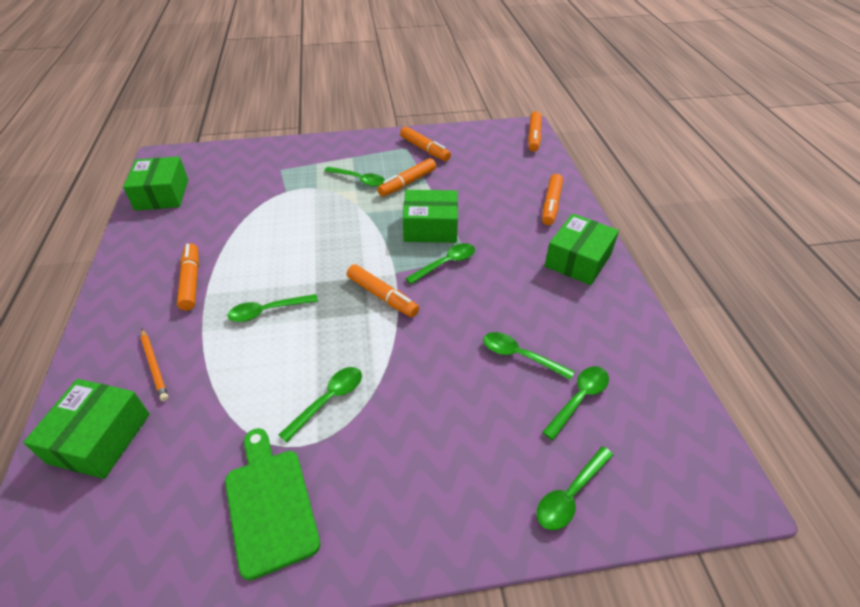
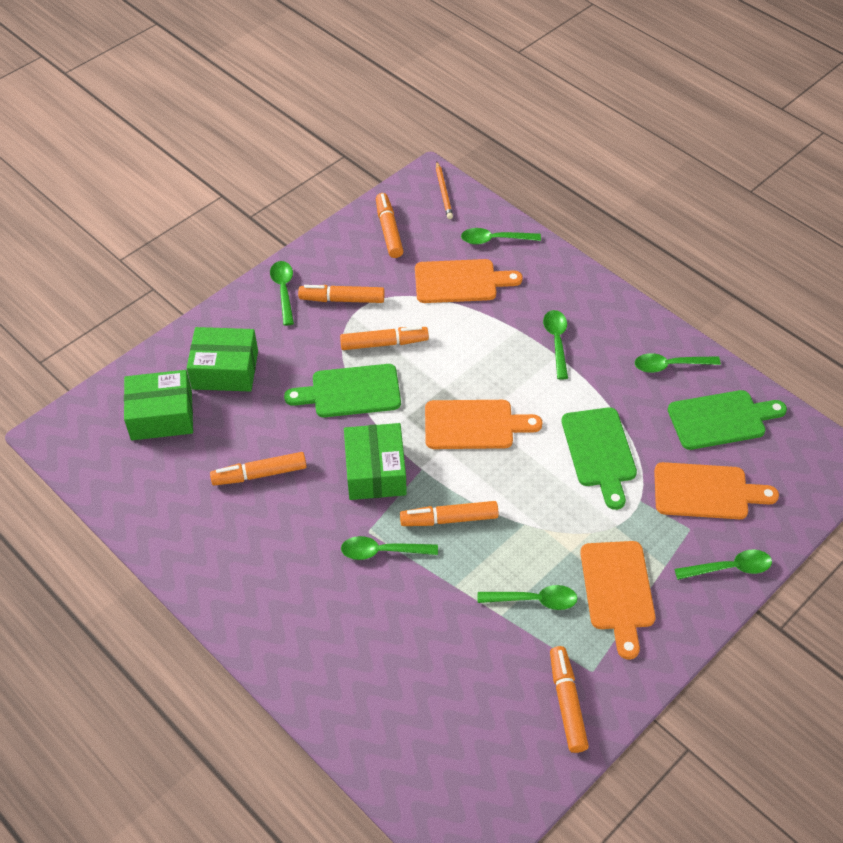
green box: 4 -> 3
green cutting board: 1 -> 3
orange cutting board: 0 -> 4

